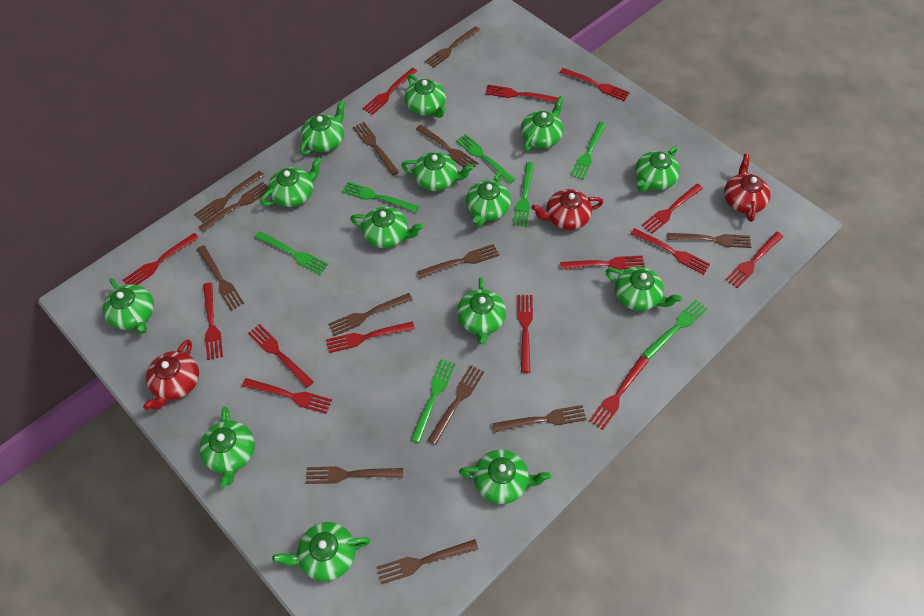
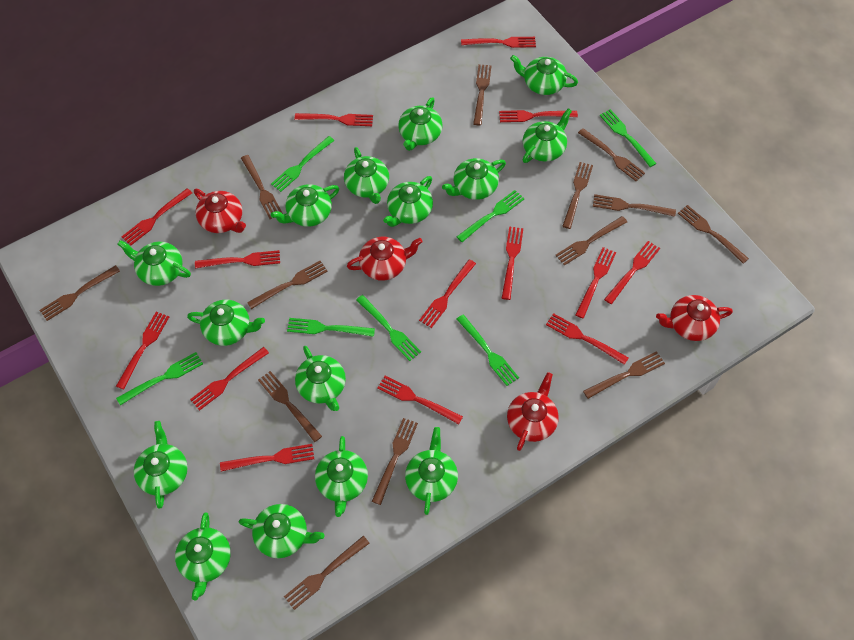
green teapot: 14 -> 15
red teapot: 3 -> 4

